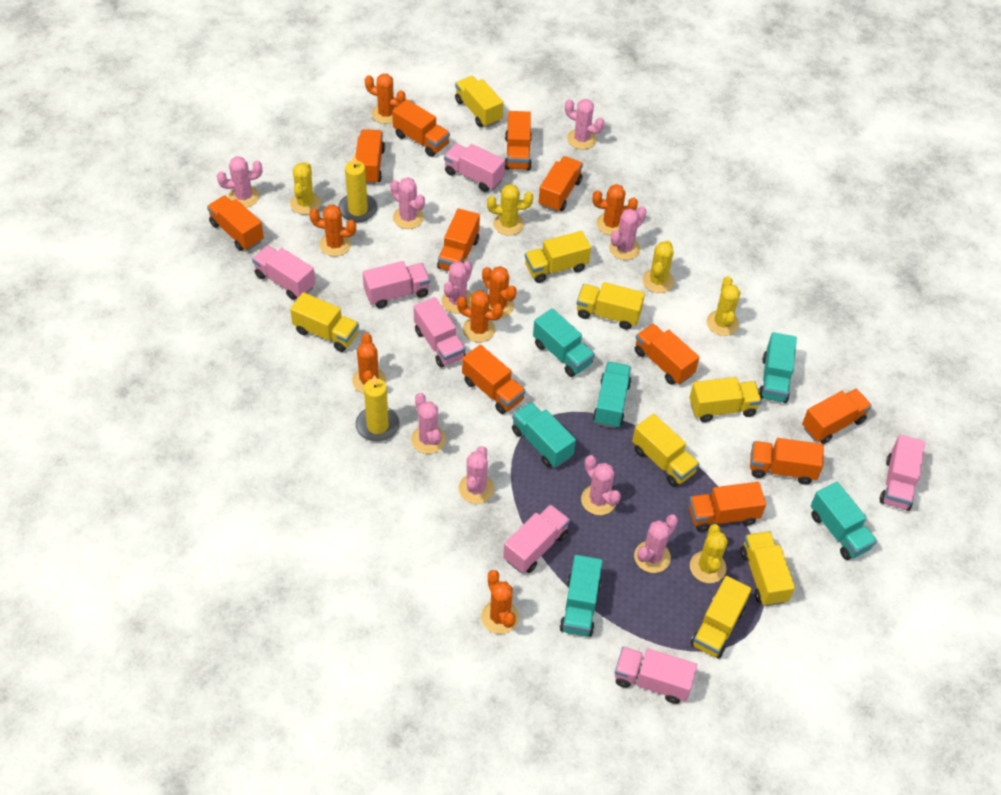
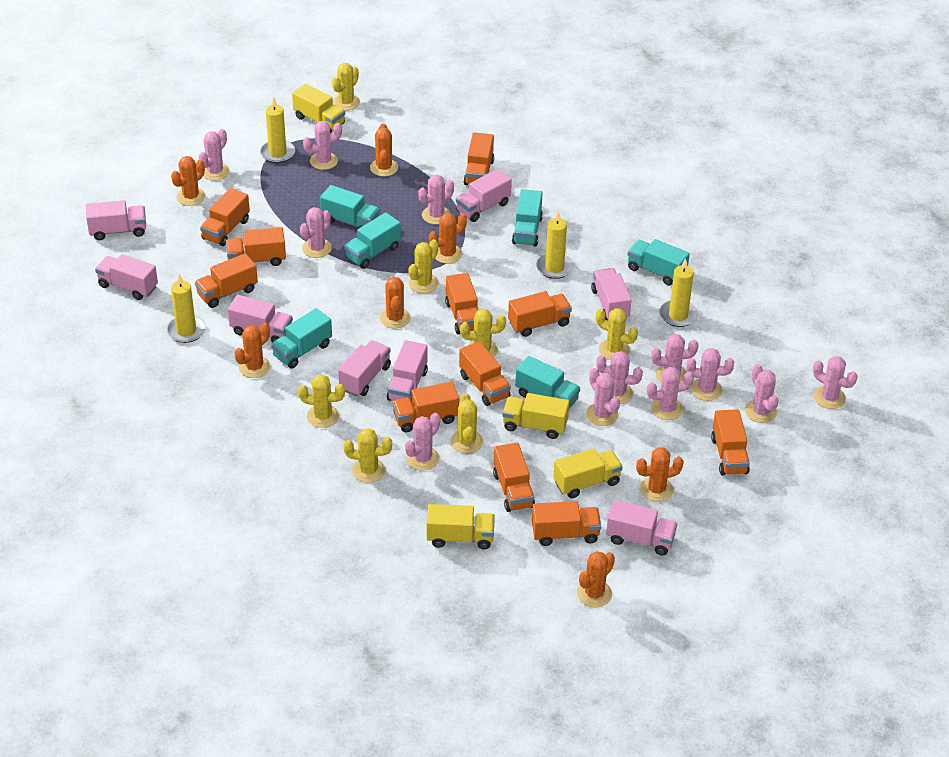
pink cactus: 9 -> 12
pink truck: 7 -> 8
yellow cactus: 5 -> 7
yellow candle: 2 -> 4
yellow truck: 8 -> 4

